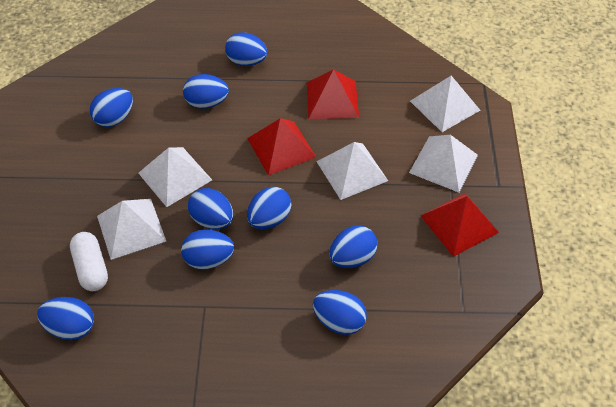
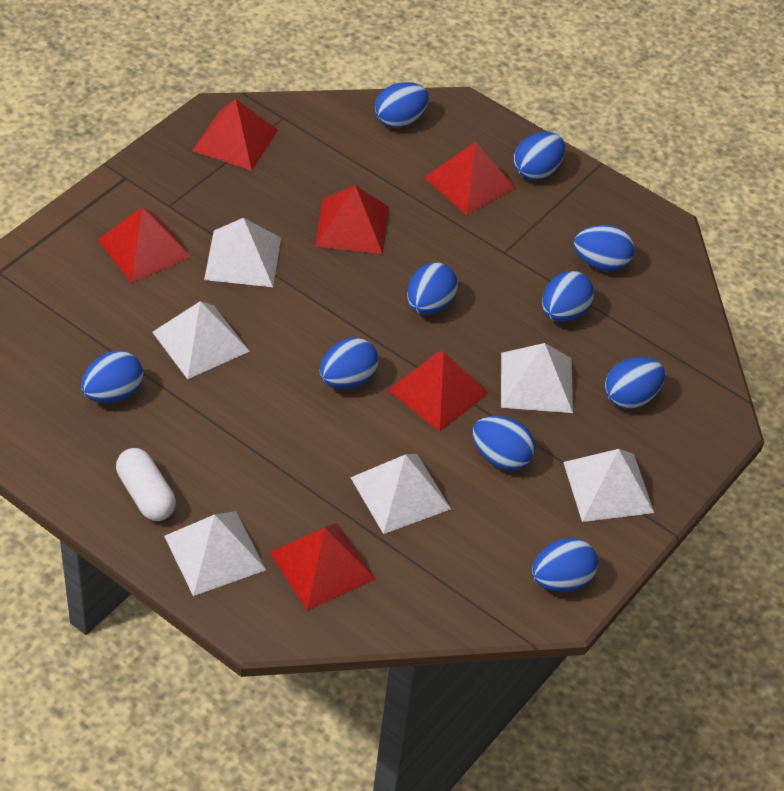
blue egg: 9 -> 10
red pyramid: 3 -> 6
white pyramid: 5 -> 6

